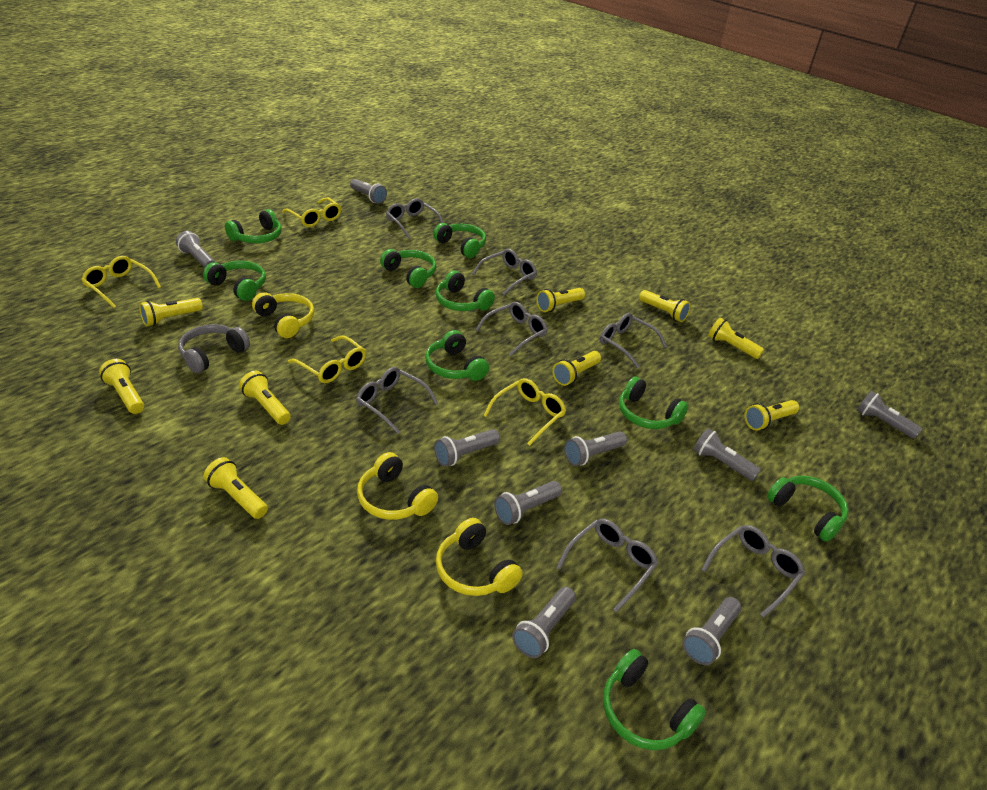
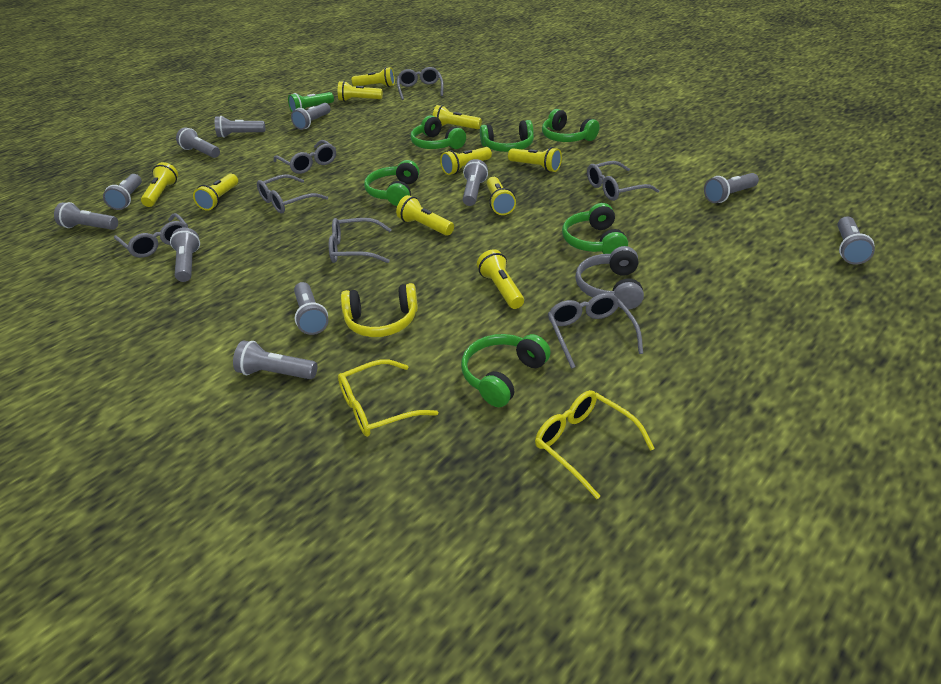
green flashlight: 0 -> 1
green headphones: 9 -> 6
grey flashlight: 9 -> 11
yellow flashlight: 9 -> 10
yellow glasses: 4 -> 2
yellow headphones: 3 -> 1

